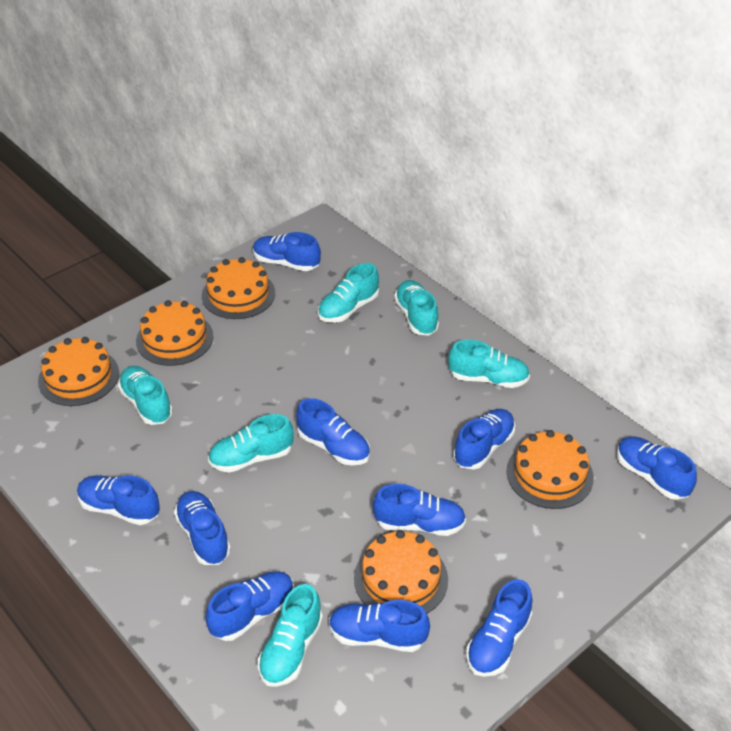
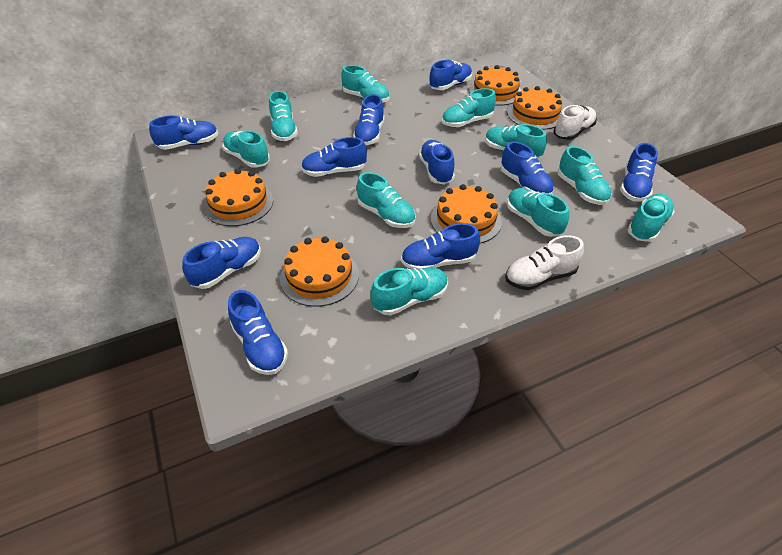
turquoise shoe: 6 -> 10
white shoe: 0 -> 2

